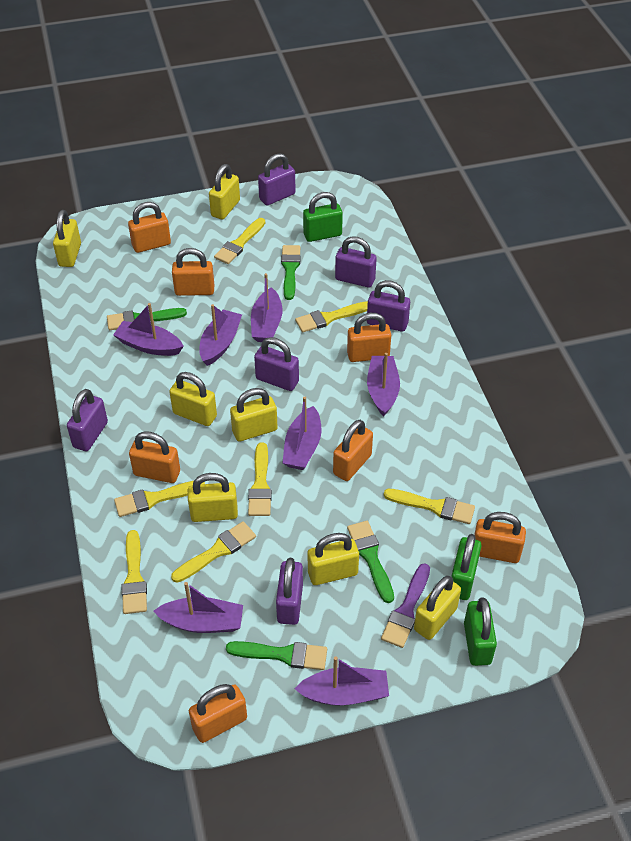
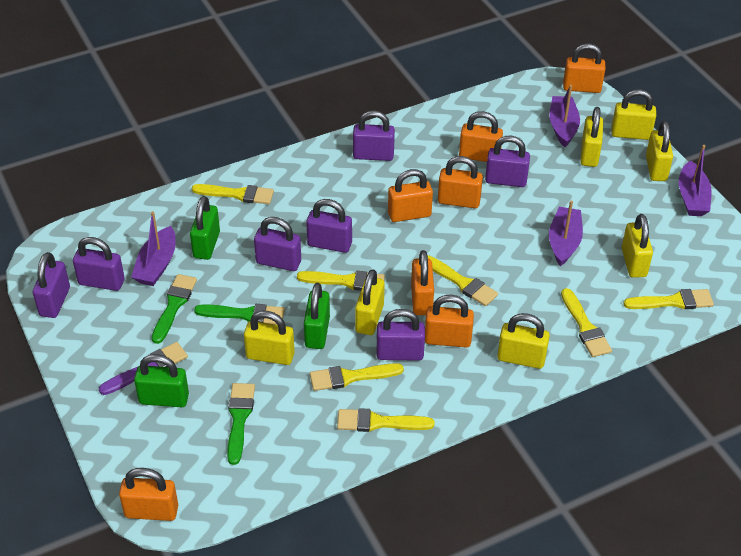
green brush: 4 -> 3
purple boat: 7 -> 4
purple padlock: 6 -> 7

